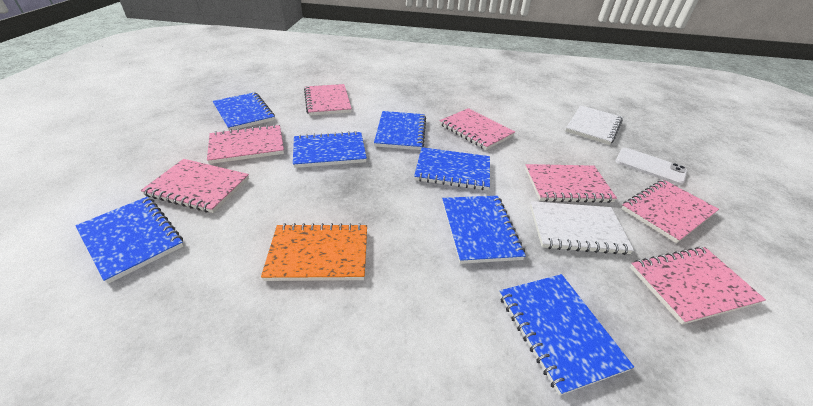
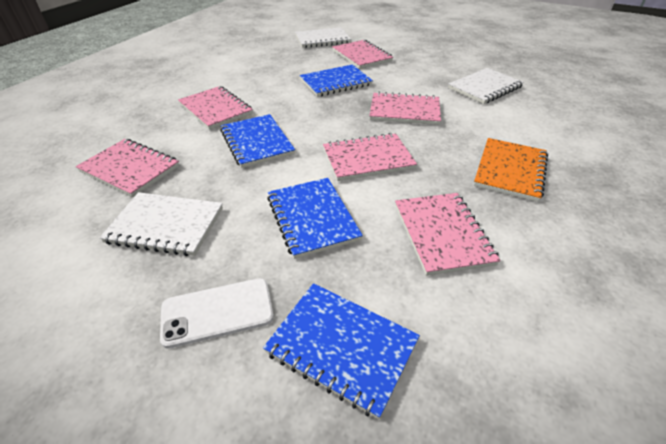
blue notebook: 7 -> 4
pink notebook: 7 -> 6
white notebook: 2 -> 3

